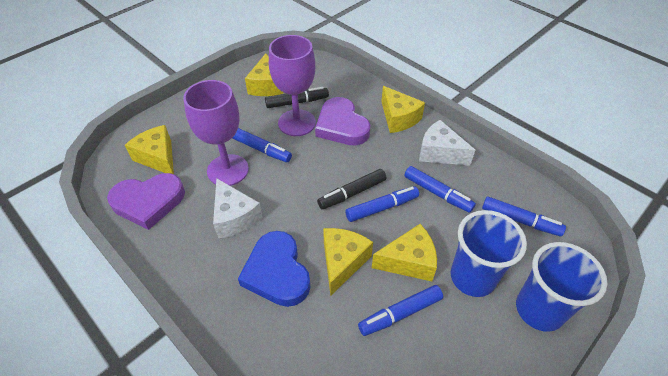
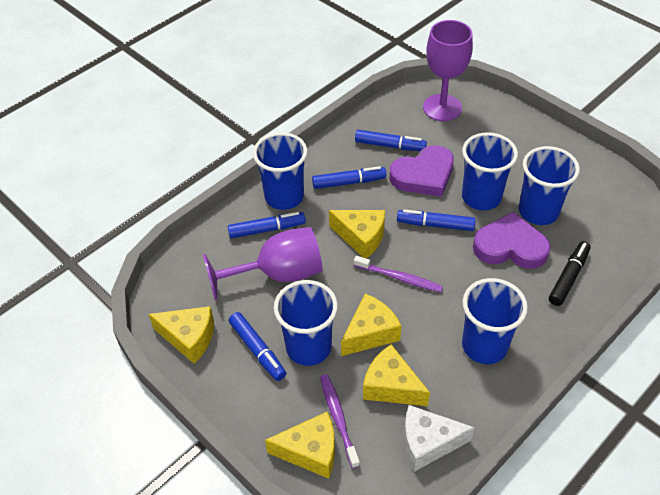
black marker: 2 -> 1
blue cup: 2 -> 5
blue heart: 1 -> 0
purple toothbrush: 0 -> 2
white cheese: 2 -> 1

